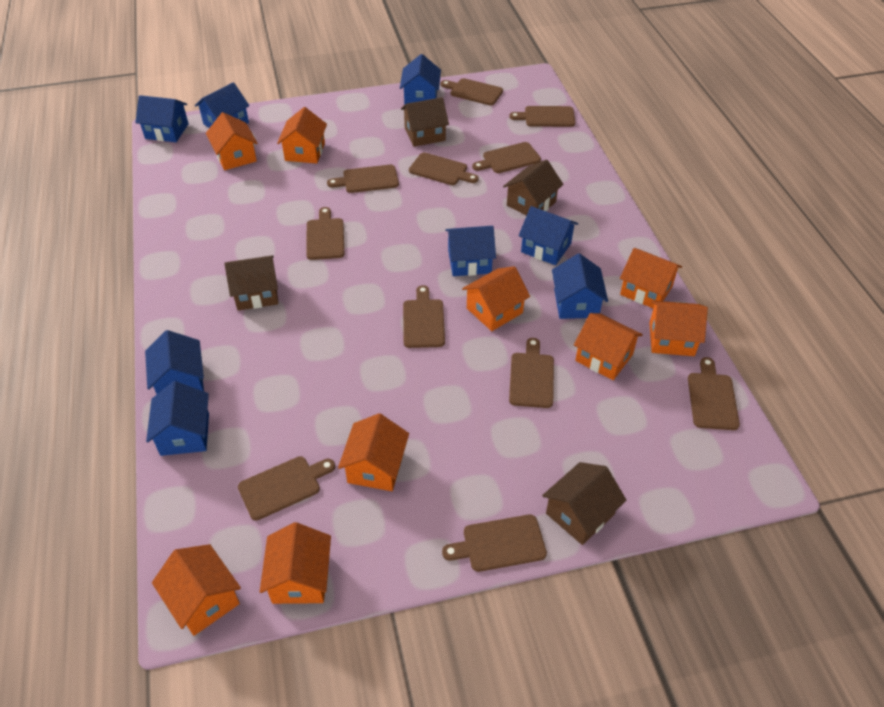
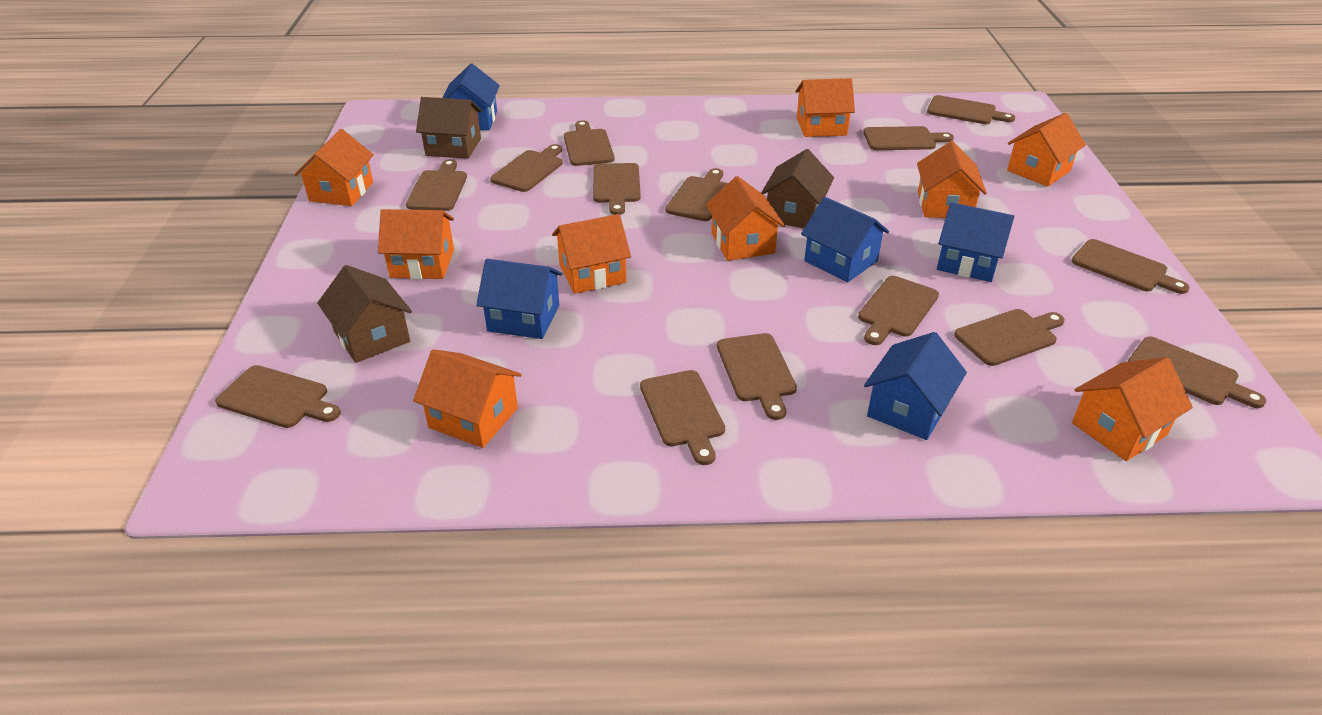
blue house: 8 -> 5
brown cutting board: 11 -> 14
brown house: 4 -> 3

